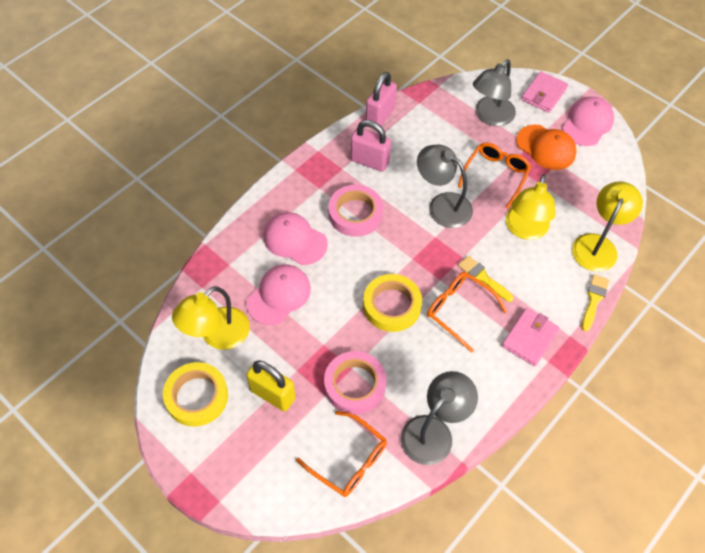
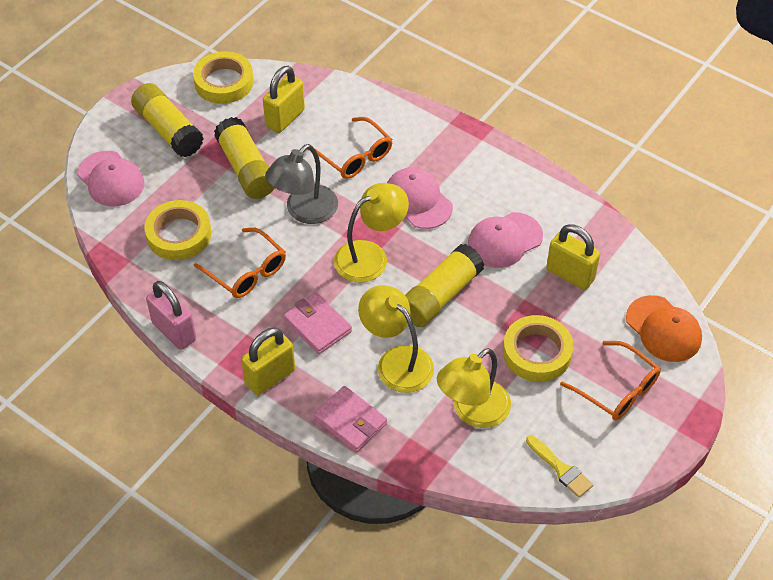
grey lamp: 3 -> 1
pink padlock: 2 -> 1
pink tape: 2 -> 0
yellow brush: 2 -> 1
yellow glue stick: 0 -> 3
yellow padlock: 1 -> 3
yellow tape: 2 -> 3

